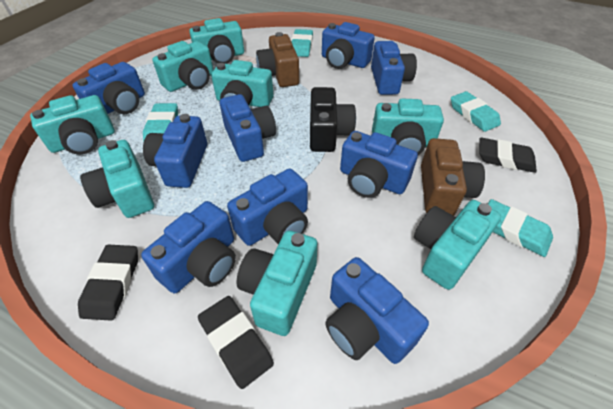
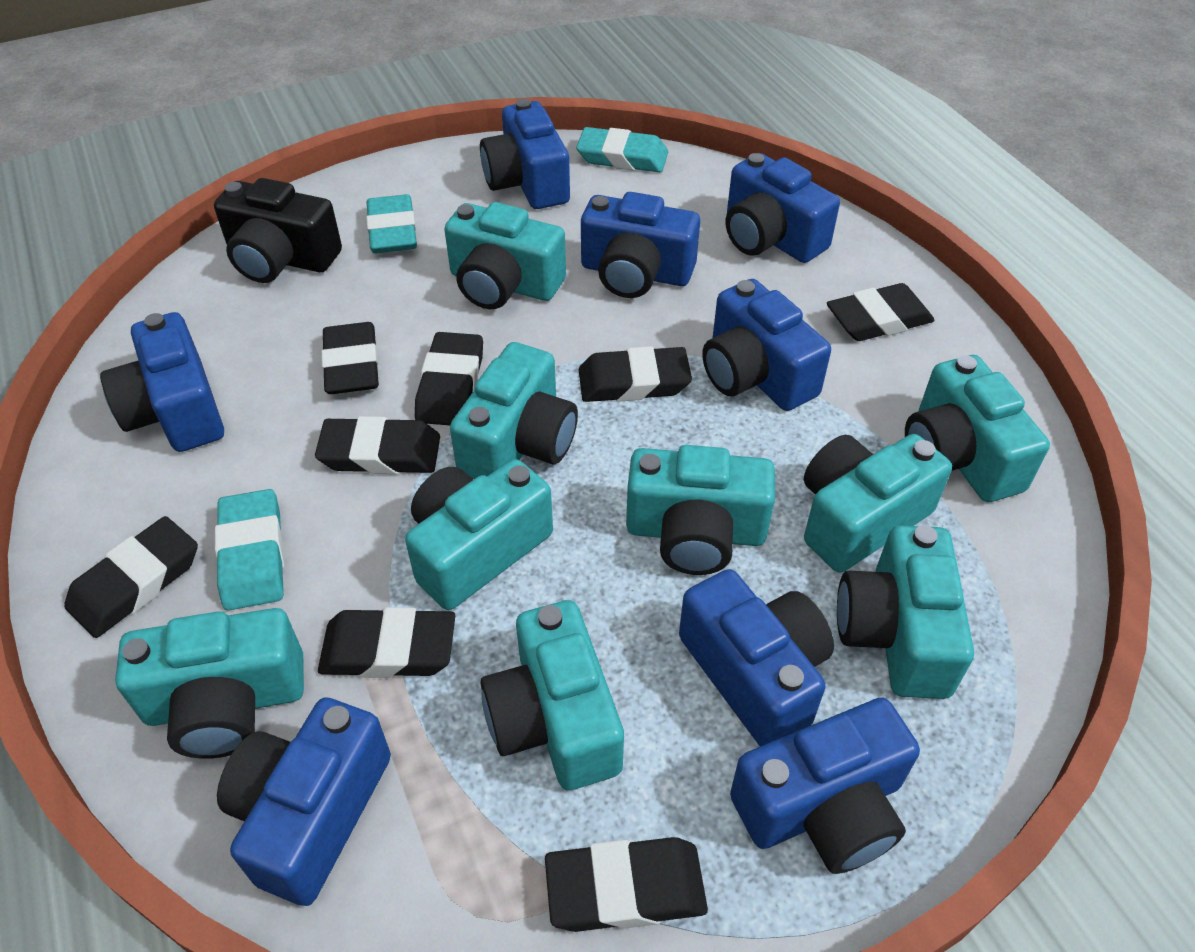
black eraser: 3 -> 8
blue camera: 9 -> 8
brown camera: 2 -> 0
turquoise camera: 8 -> 9
turquoise eraser: 4 -> 3

